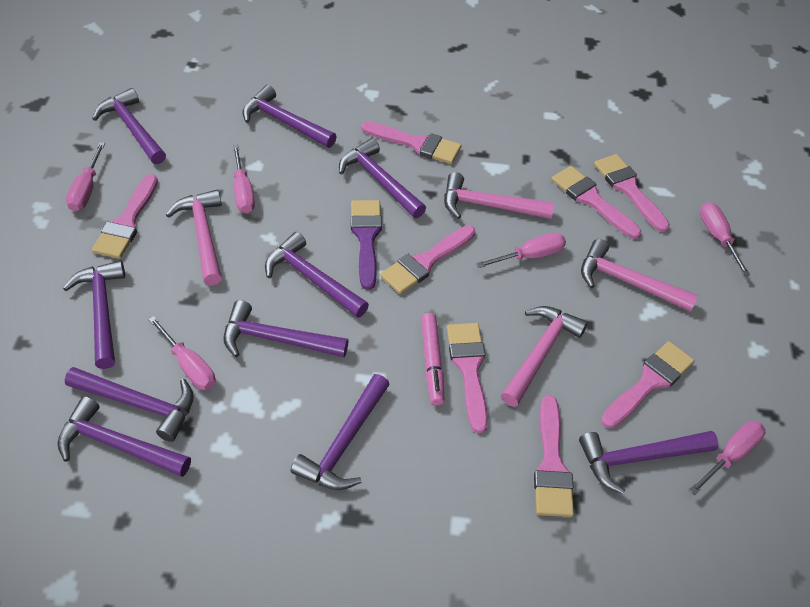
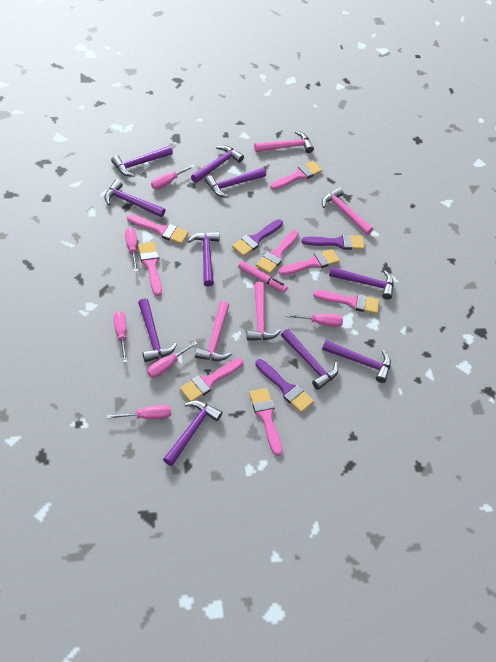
purple brush: 1 -> 3

